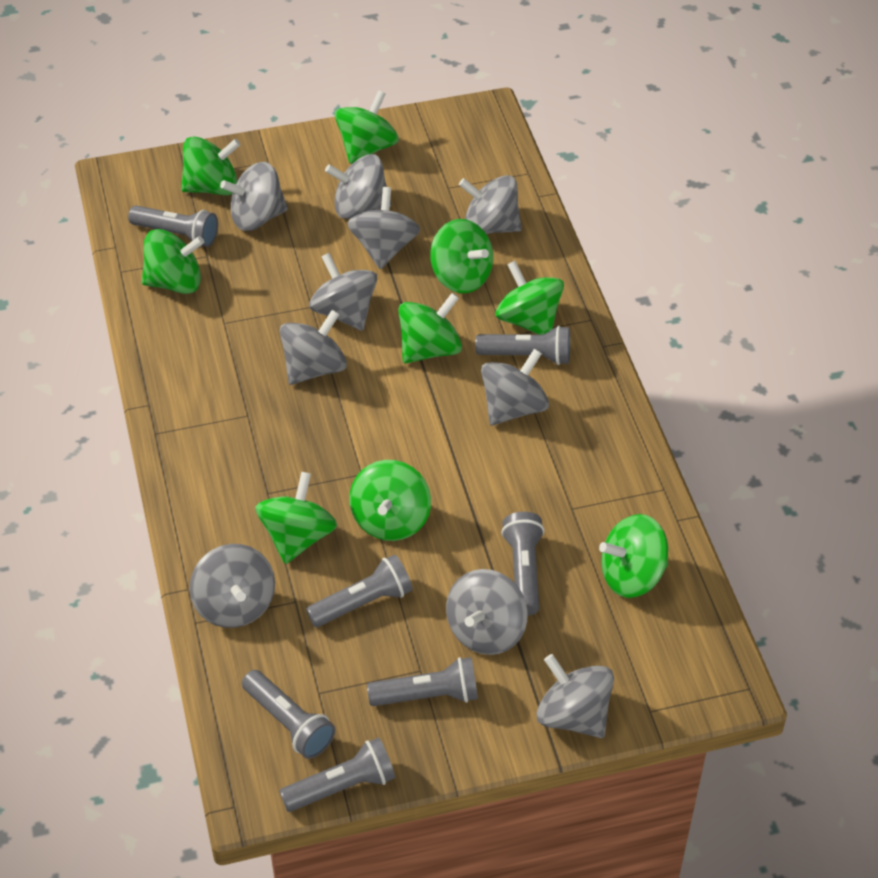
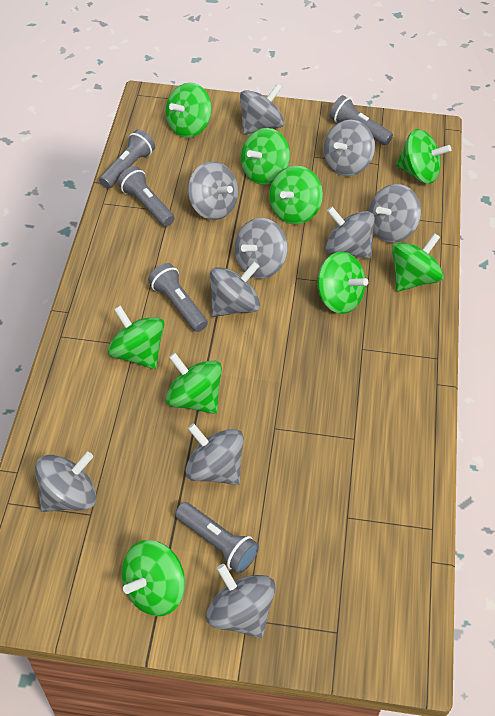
grey flashlight: 7 -> 5

